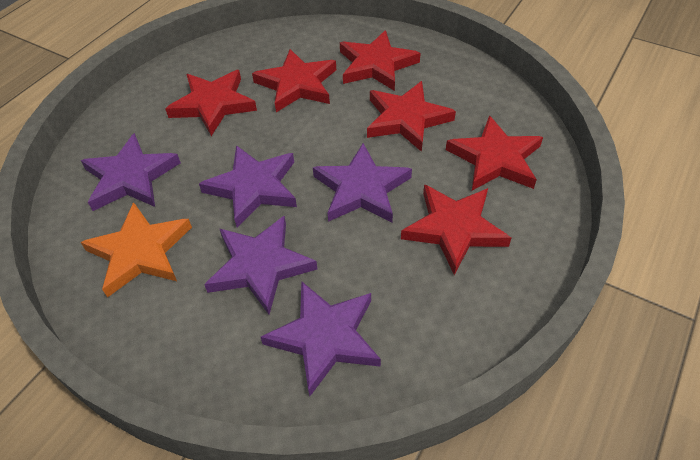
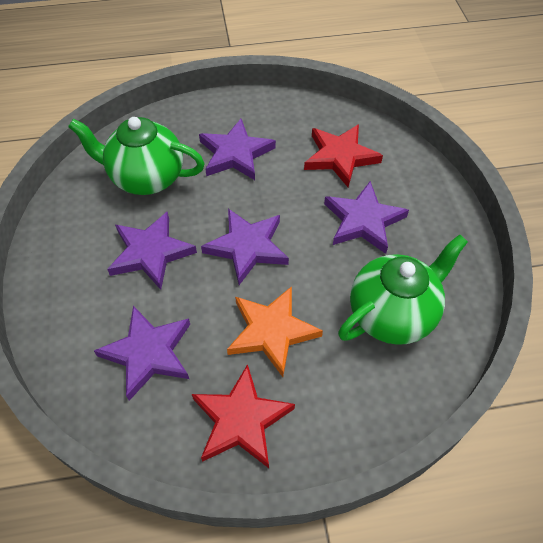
green teapot: 0 -> 2
red star: 6 -> 2

